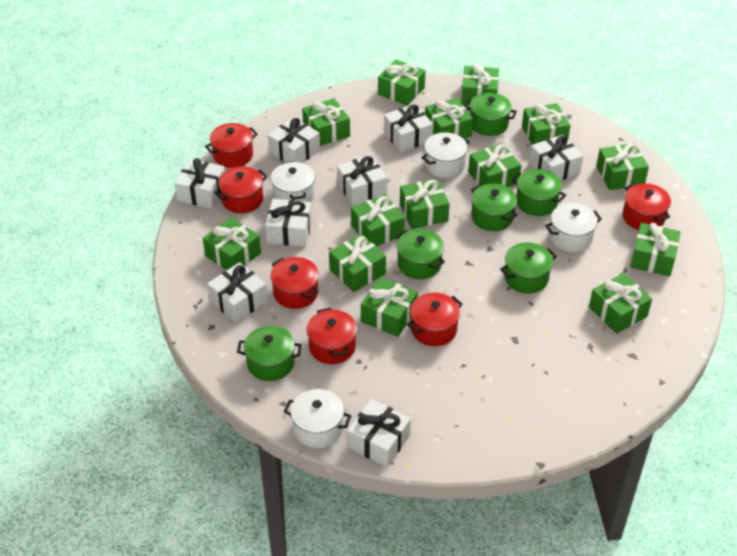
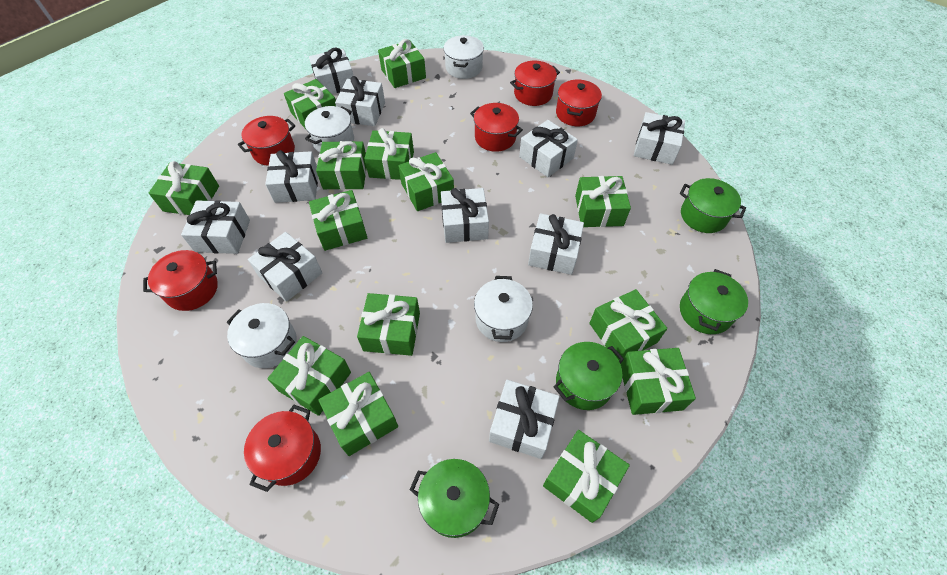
green pot: 6 -> 4
white gift: 8 -> 10

